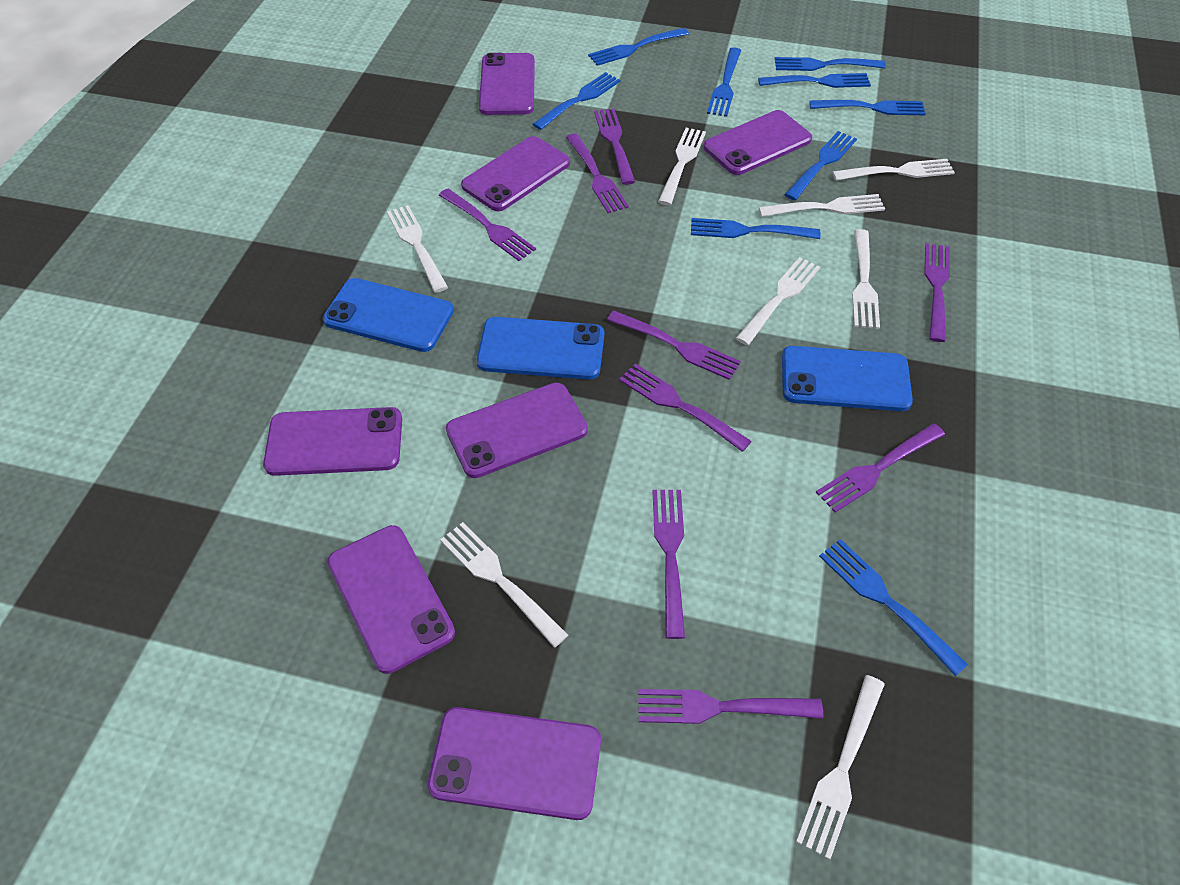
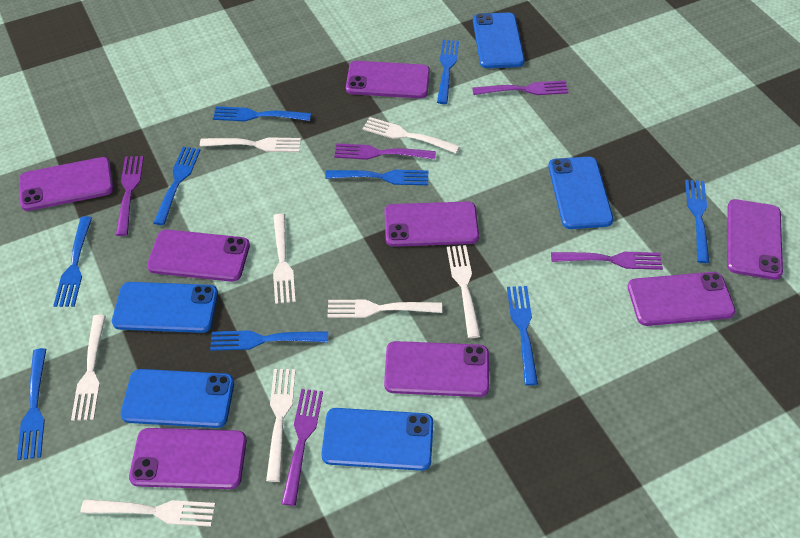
blue phone: 3 -> 5
purple fork: 9 -> 5
purple phone: 7 -> 8

